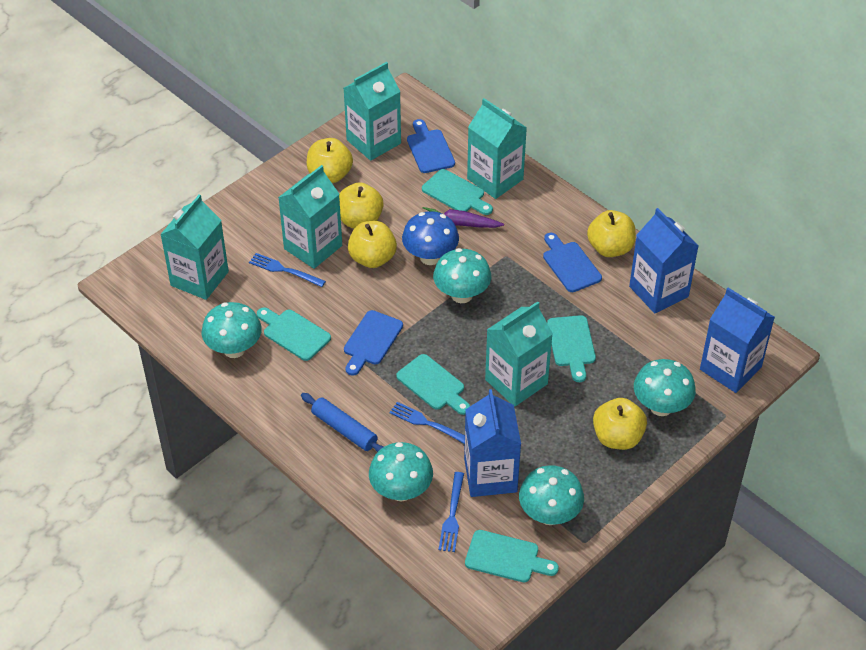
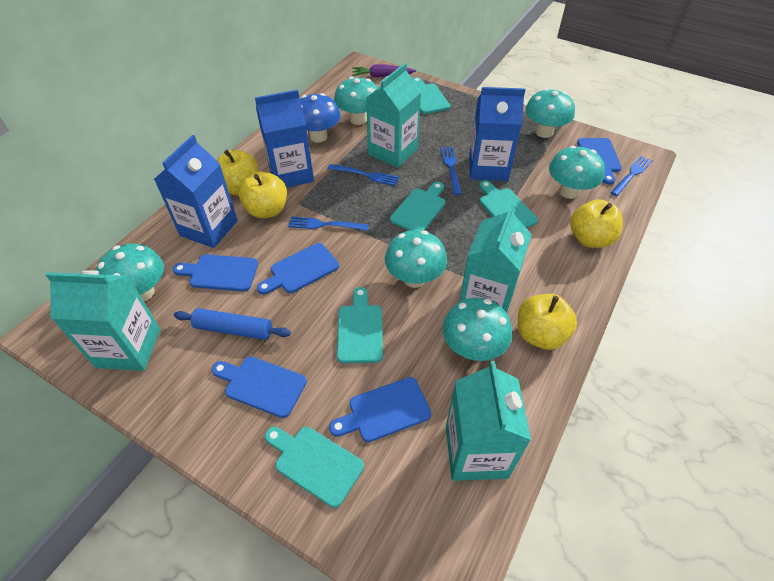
blue cutting board: 3 -> 5
blue fork: 3 -> 4
turquoise carton: 5 -> 4
turquoise mushroom: 5 -> 6
yellow apple: 5 -> 4

